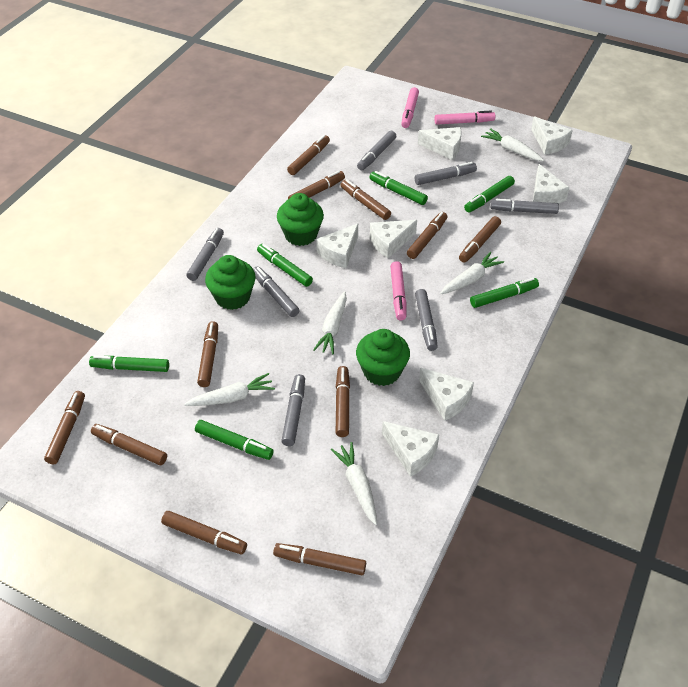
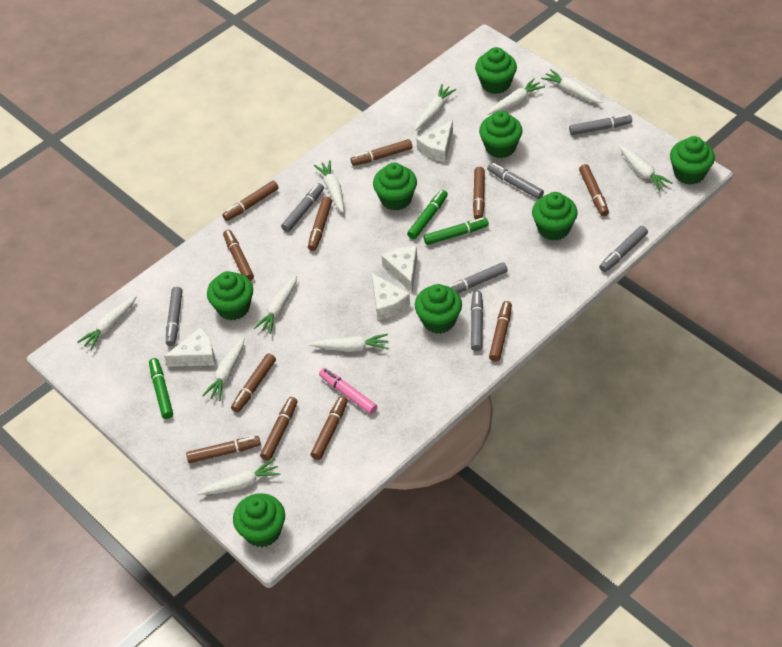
green cupcake: 3 -> 8
green marker: 6 -> 3
pink marker: 3 -> 1
white carrot: 5 -> 10
white cheese: 7 -> 4

